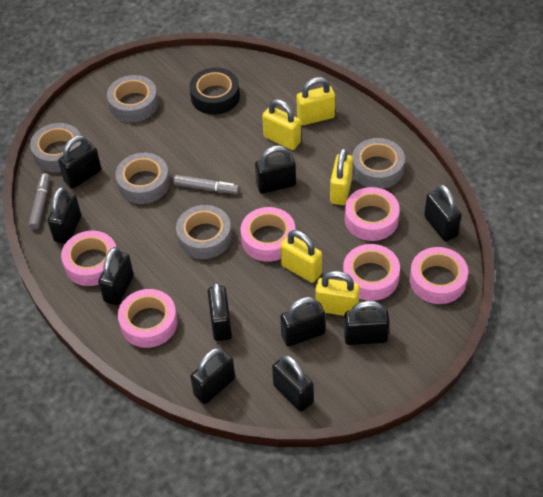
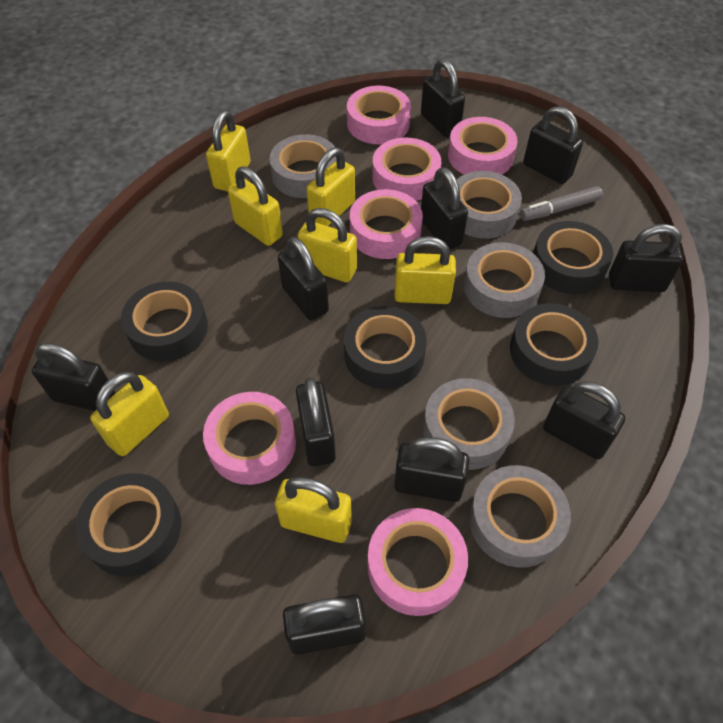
black tape: 1 -> 5
grey marker: 2 -> 1
yellow padlock: 5 -> 7

